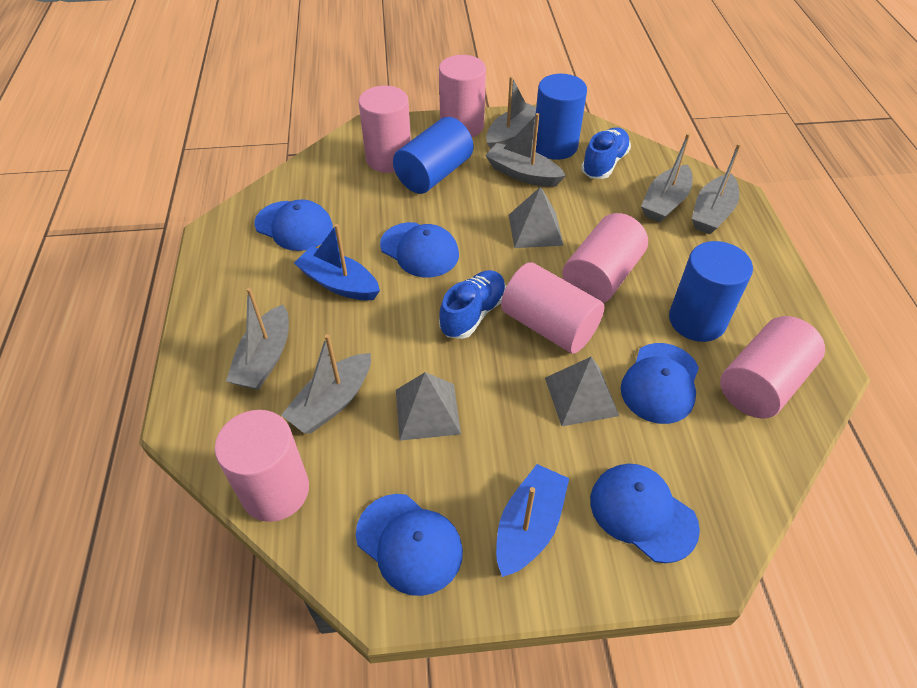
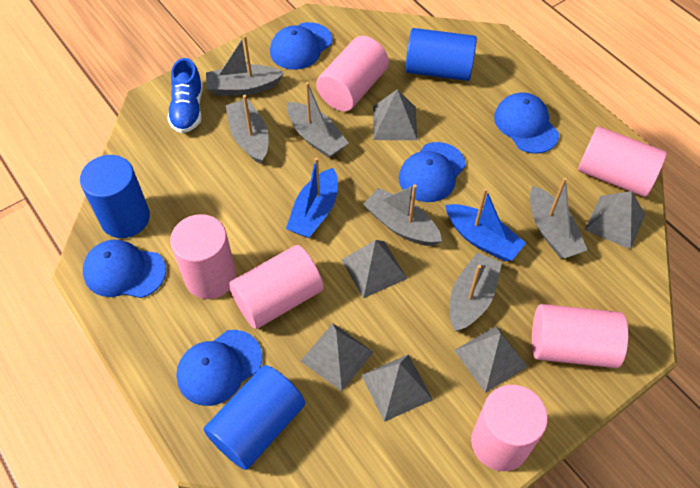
blue shoe: 2 -> 1
grey pyramid: 3 -> 6

